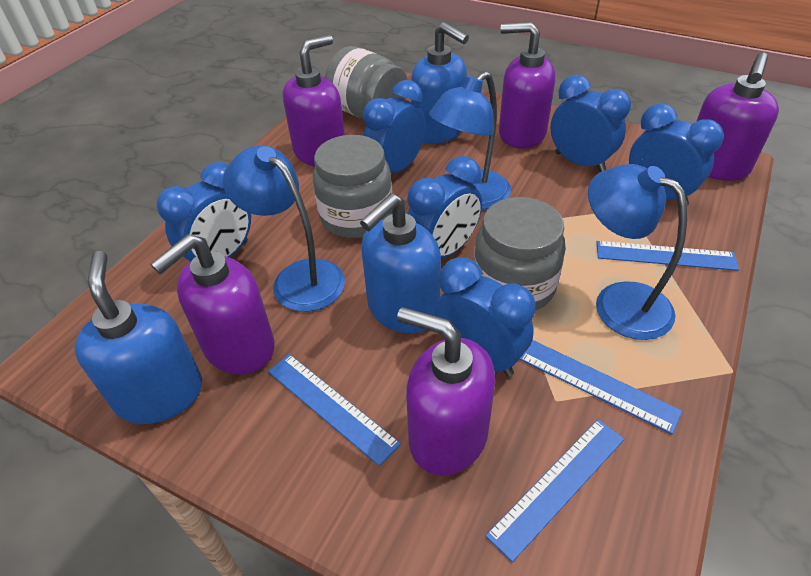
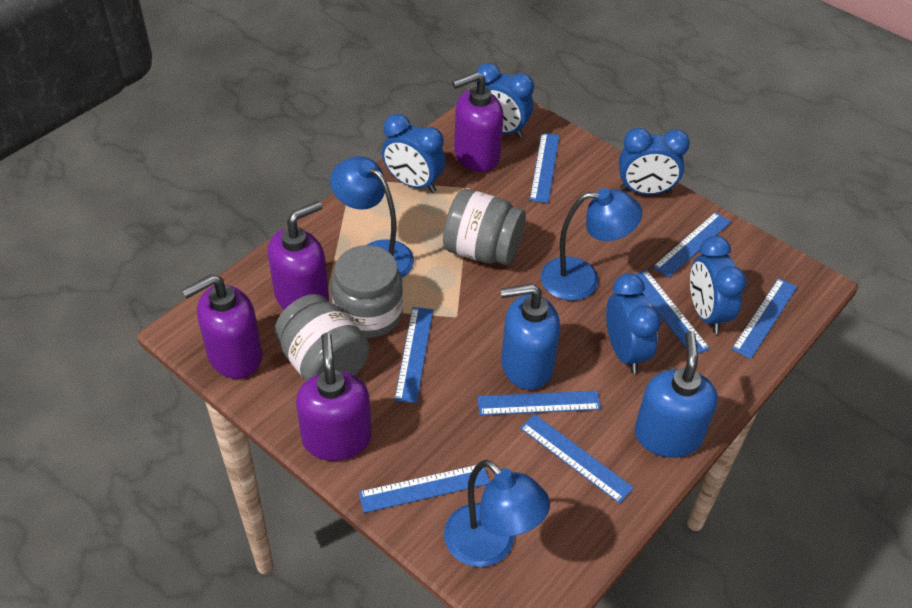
blue clock: 6 -> 5
blue ruler: 4 -> 8
blue soap dispenser: 3 -> 2
purple soap dispenser: 5 -> 4

